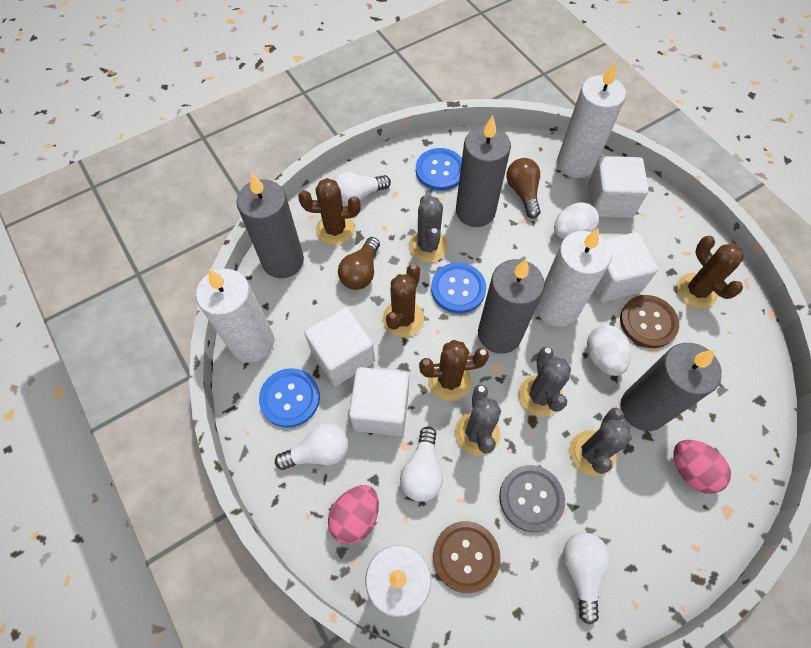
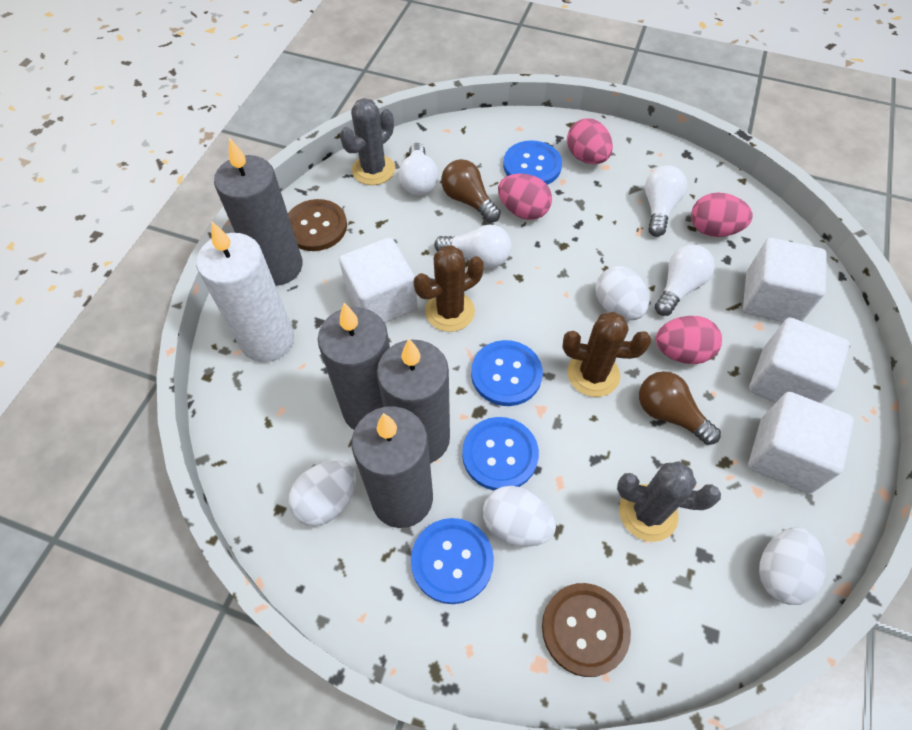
blue button: 3 -> 4
brown cactus: 4 -> 2
grey button: 1 -> 0
grey cactus: 4 -> 2
pink egg: 2 -> 4
white candle: 4 -> 1
white egg: 2 -> 4

